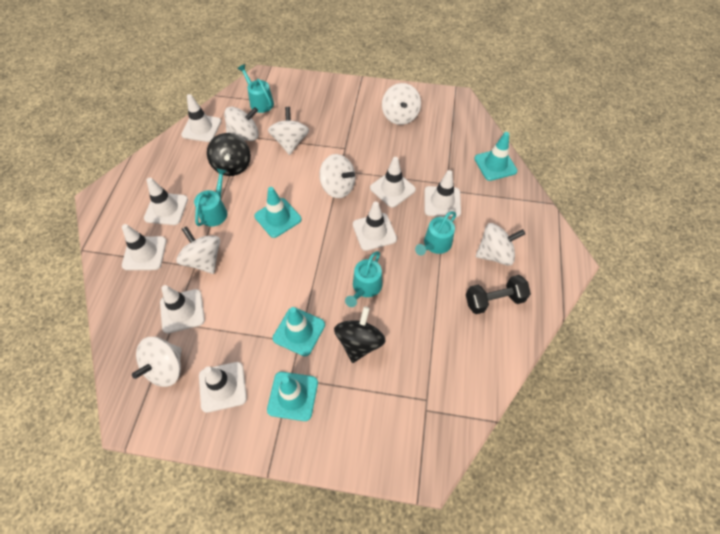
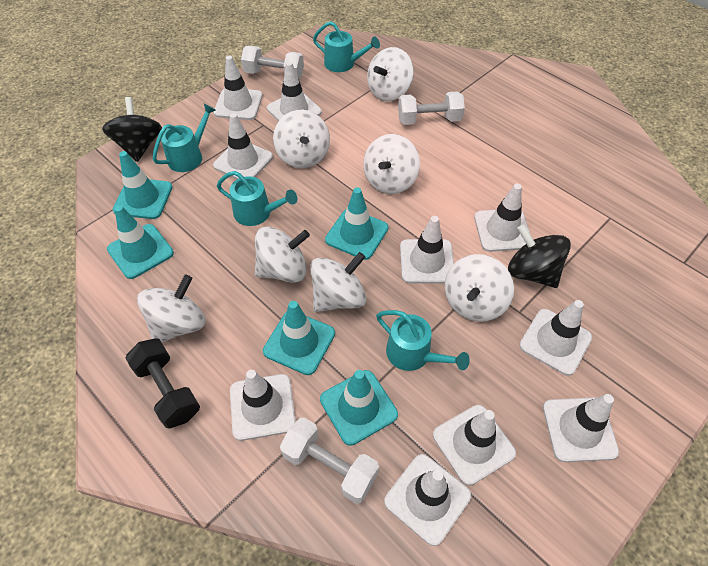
turquoise traffic cone: 4 -> 5
white dumbbell: 0 -> 3
white traffic cone: 8 -> 10

